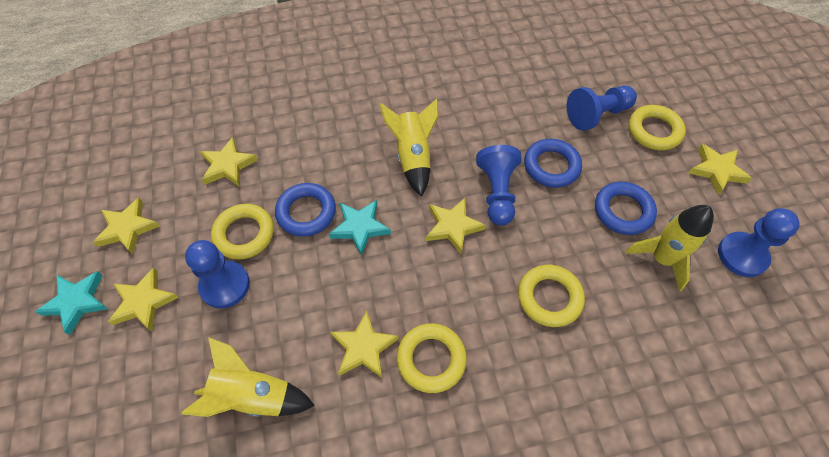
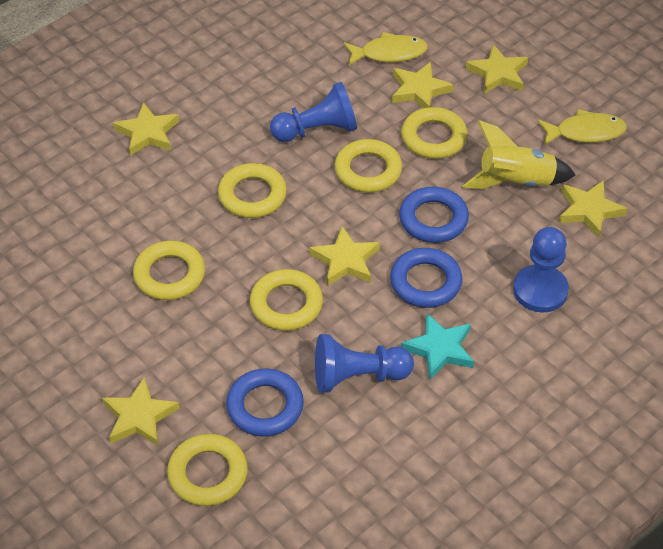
blue pawn: 4 -> 3
turquoise star: 2 -> 1
yellow fish: 0 -> 2
yellow ring: 4 -> 6
yellow rocket: 3 -> 1

